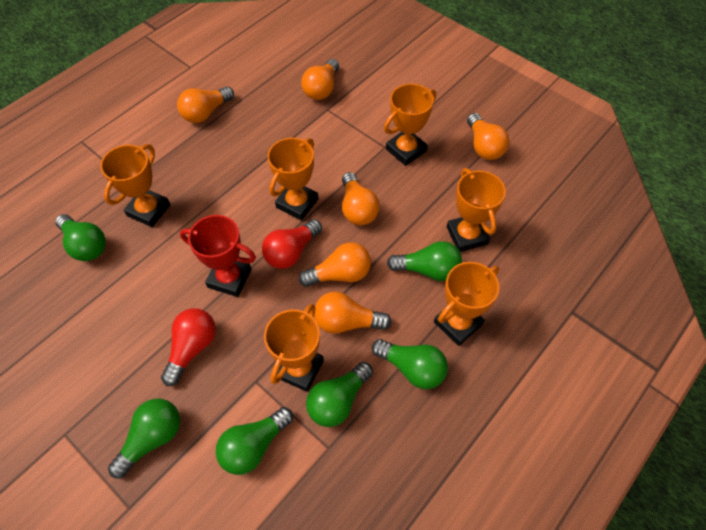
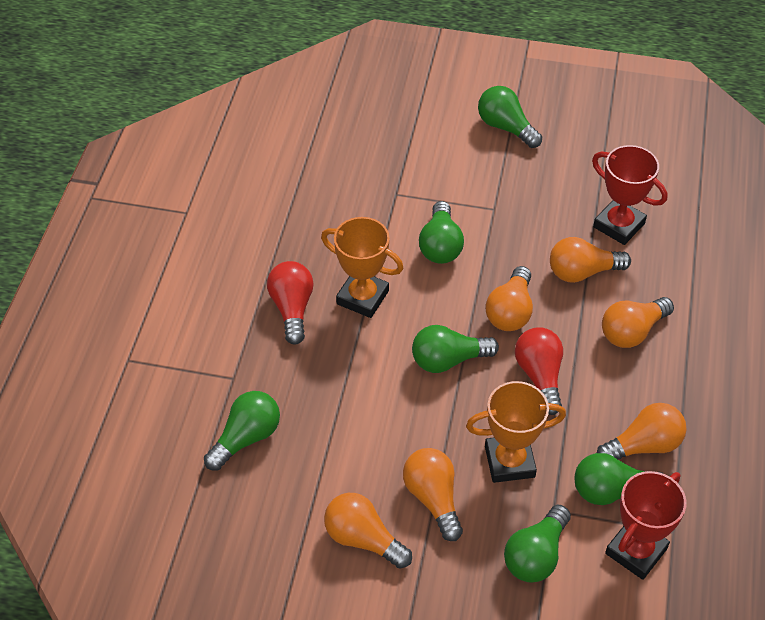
orange trophy: 6 -> 2
red trophy: 1 -> 2

